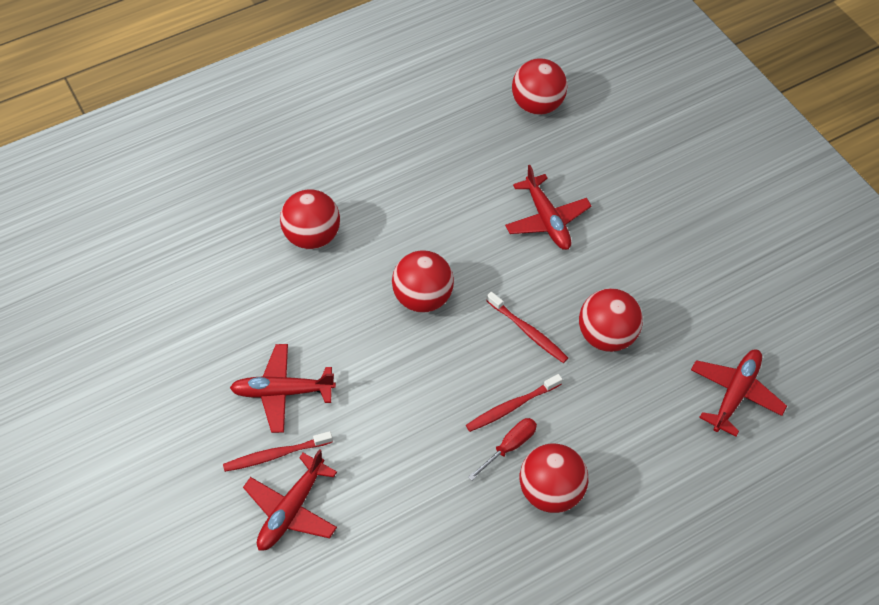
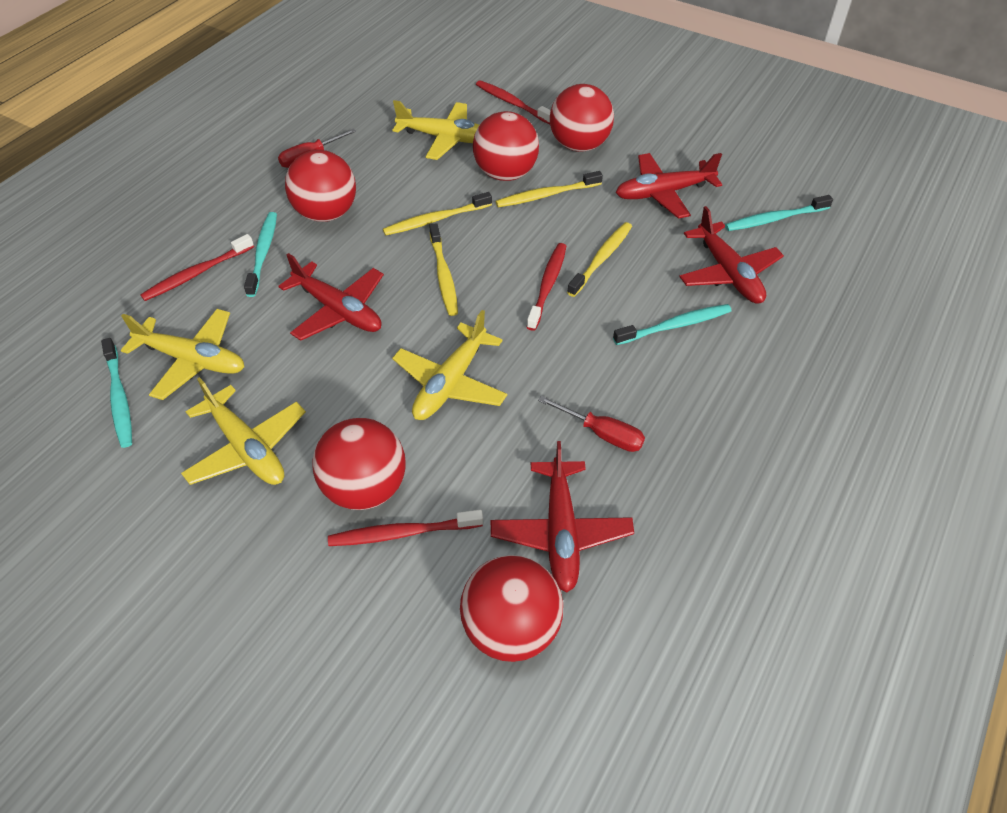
red screwdriver: 1 -> 2
red toothbrush: 3 -> 4
turquoise toothbrush: 0 -> 4
yellow plane: 0 -> 4
yellow toothbrush: 0 -> 4

